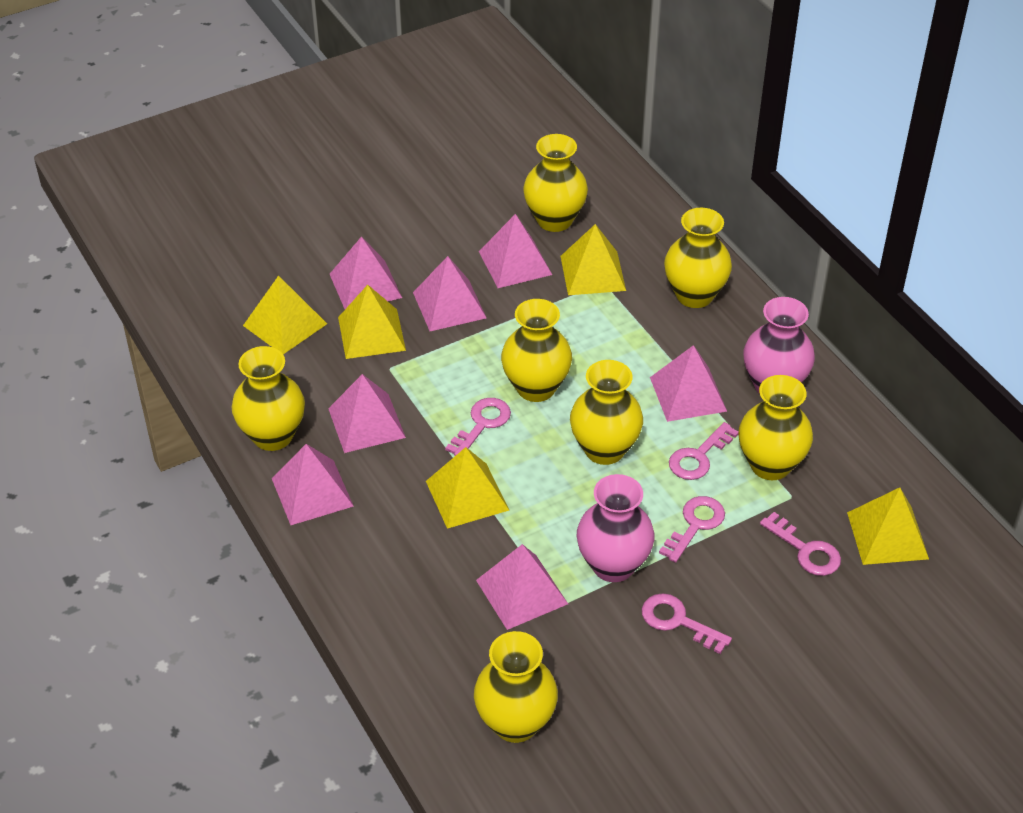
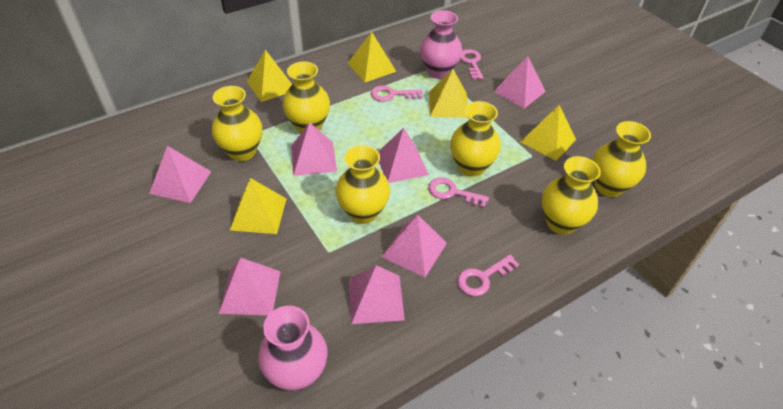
pink key: 5 -> 4
yellow vase: 7 -> 6

